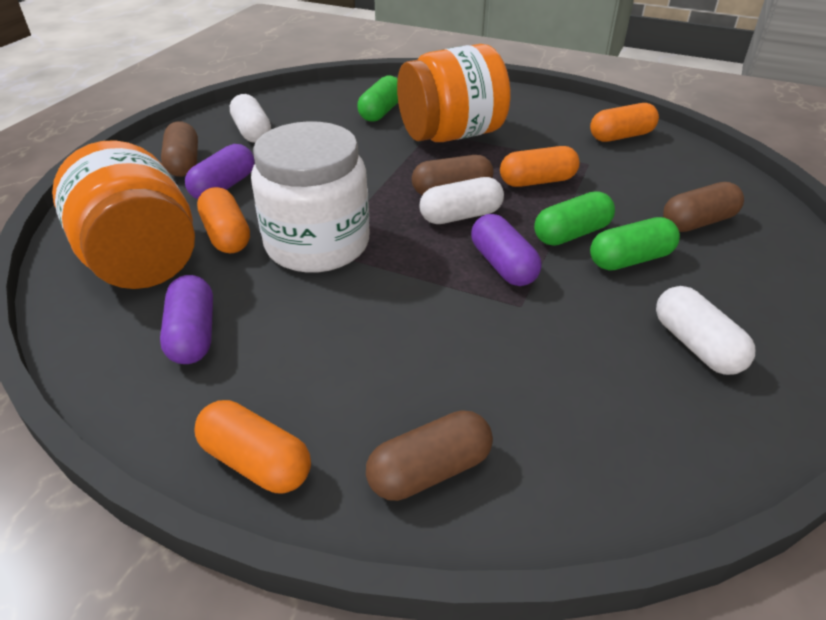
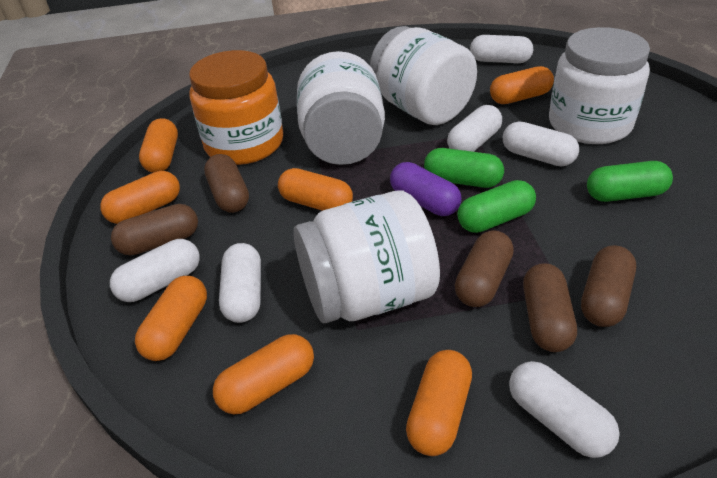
brown capsule: 4 -> 5
orange capsule: 4 -> 7
orange jar: 2 -> 1
purple capsule: 3 -> 1
white capsule: 3 -> 6
white jar: 1 -> 4

